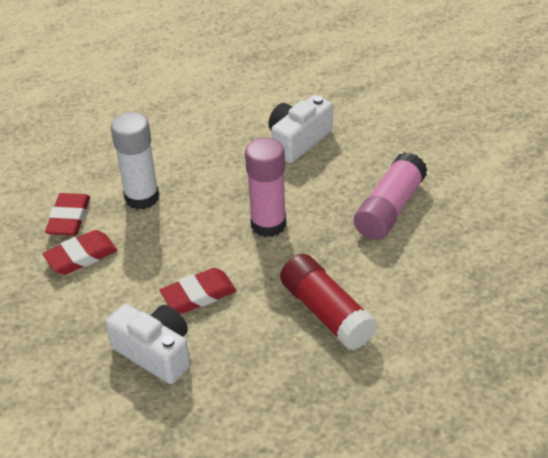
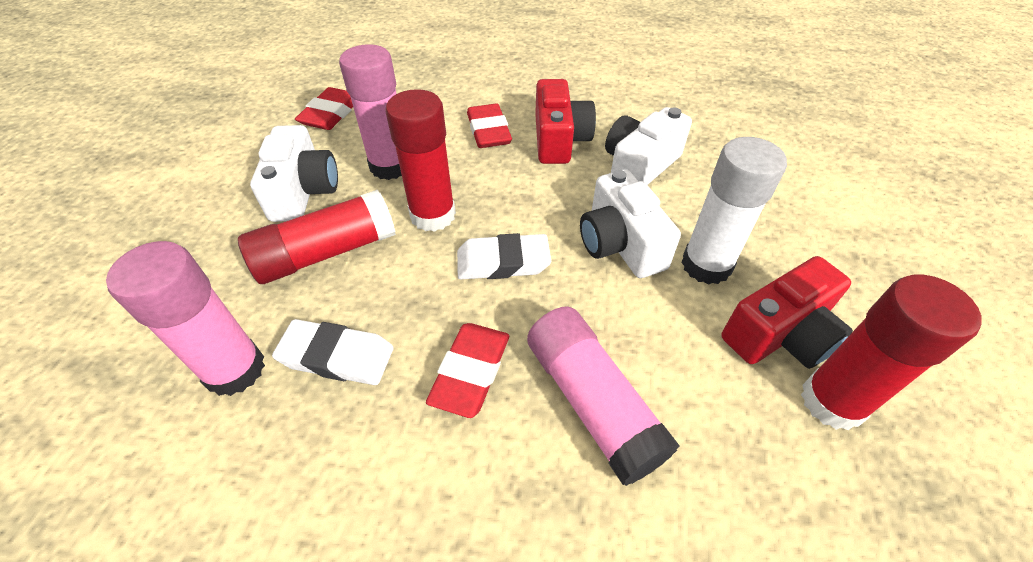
pink glue stick: 2 -> 3
red camera: 0 -> 2
red glue stick: 1 -> 3
white camera: 2 -> 3
white eraser: 0 -> 2

